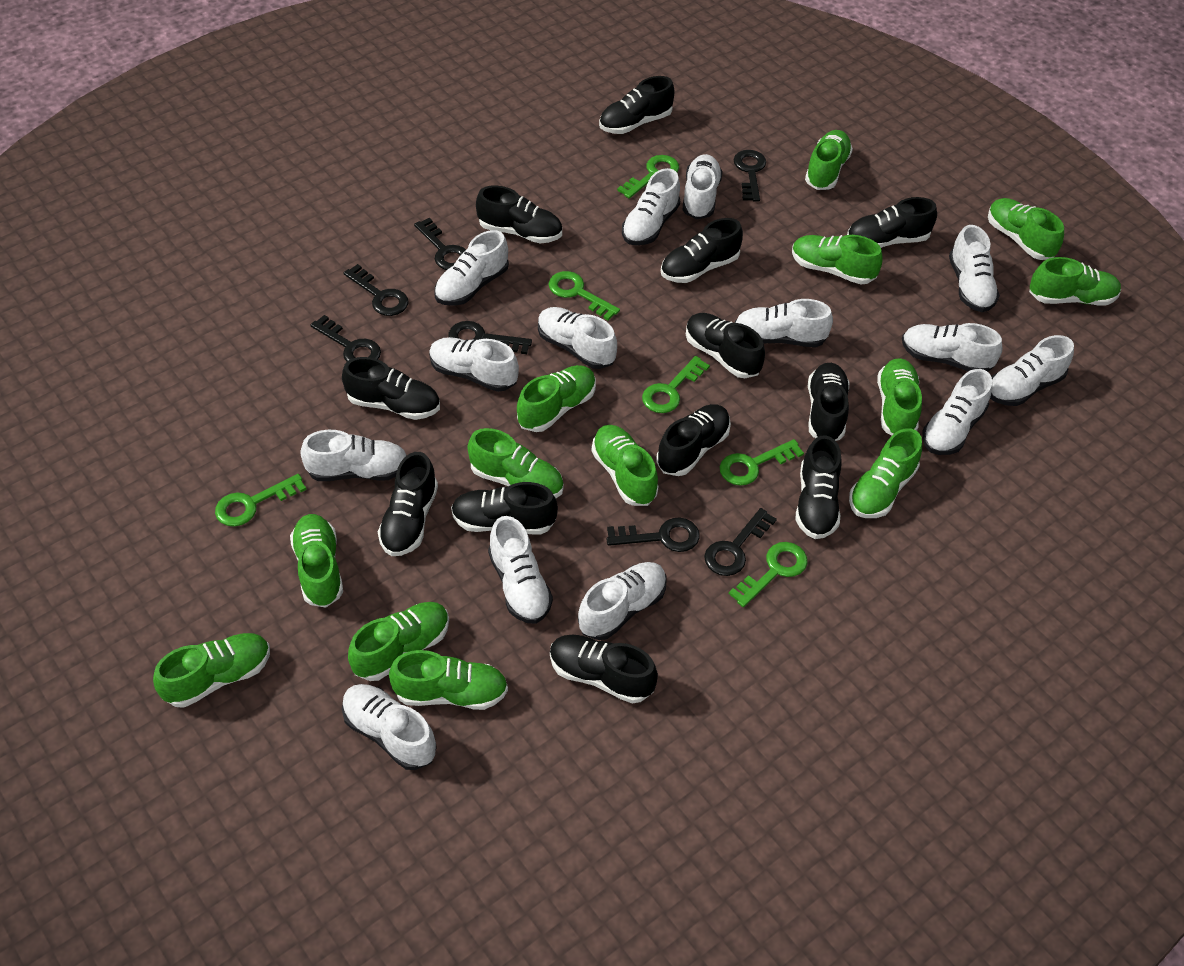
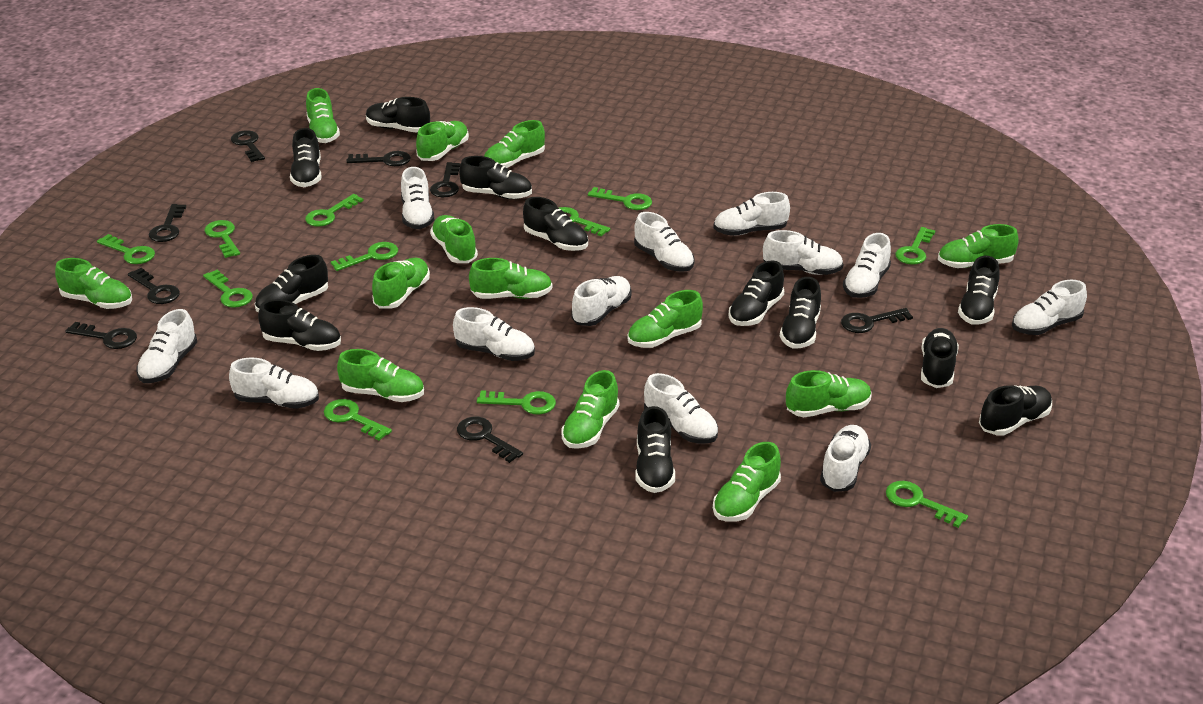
black key: 7 -> 8
green key: 6 -> 11
white shoe: 14 -> 12

